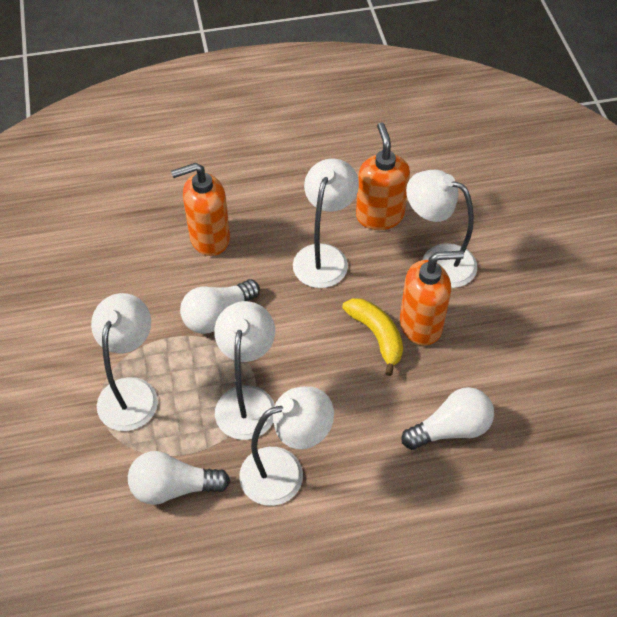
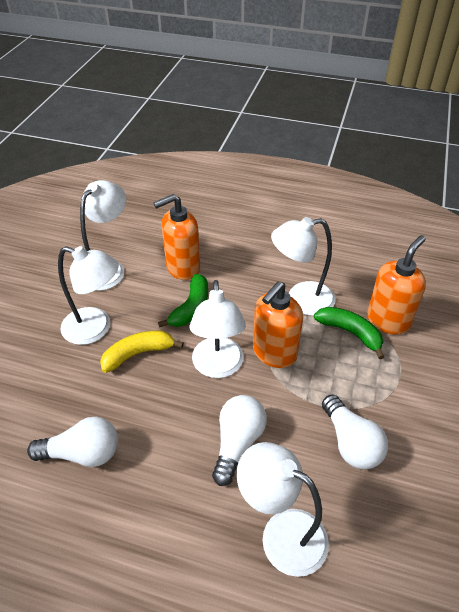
green banana: 0 -> 2

